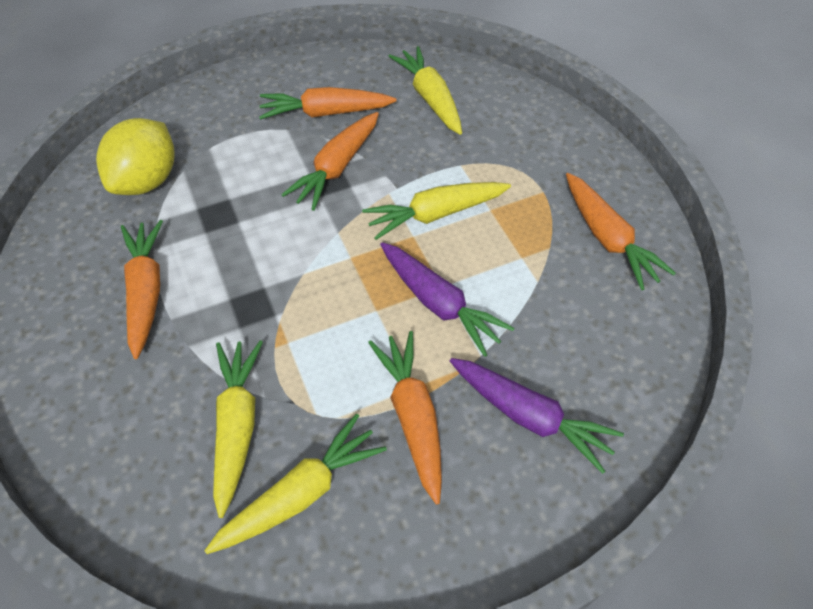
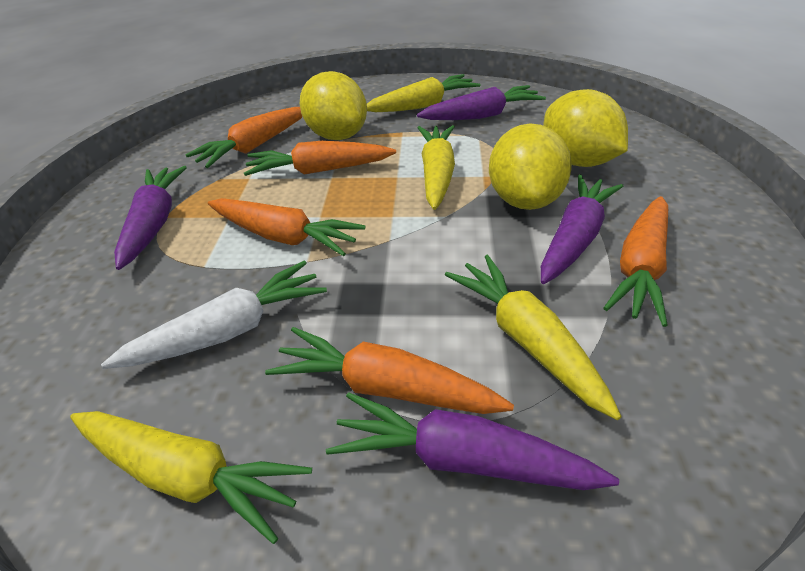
purple carrot: 2 -> 4
white carrot: 0 -> 1
yellow lemon: 1 -> 3

